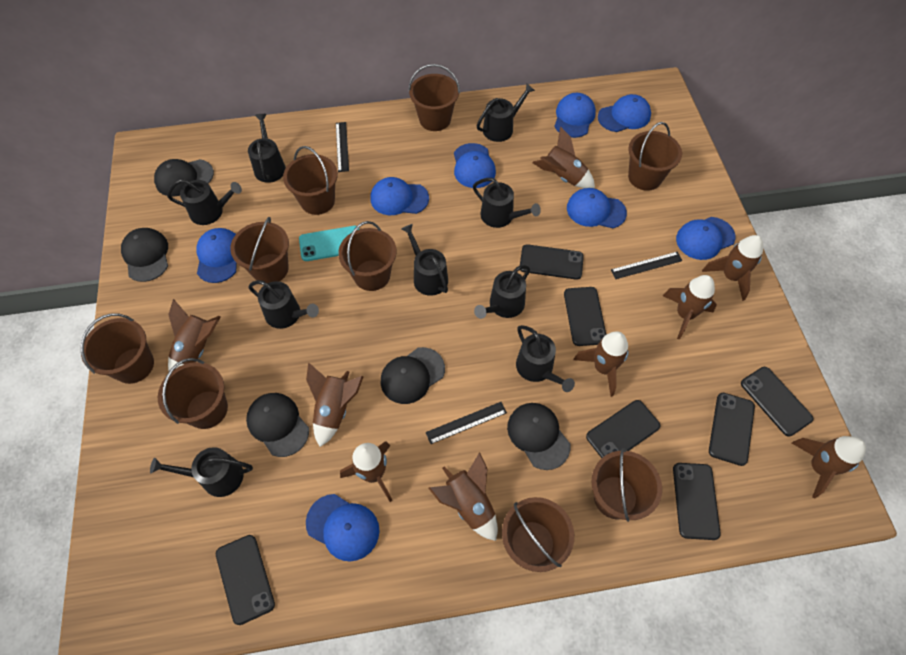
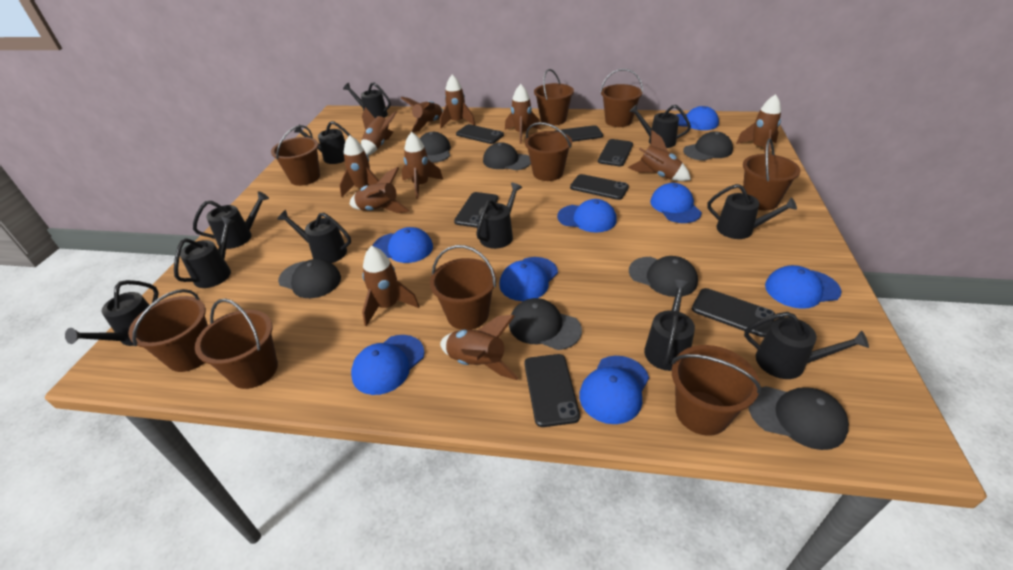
black cap: 5 -> 7
black ruler: 3 -> 0
black watering can: 9 -> 11
brown rocket: 9 -> 11
turquoise phone: 1 -> 0

